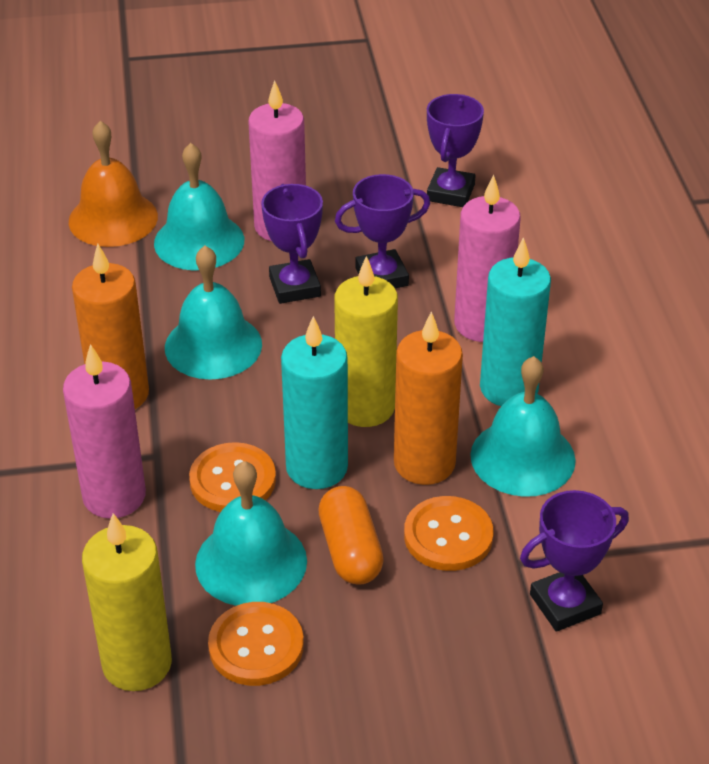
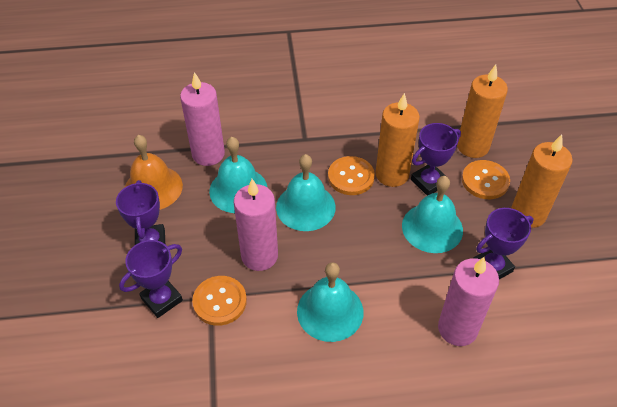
orange candle: 2 -> 3
orange capsule: 1 -> 0
turquoise candle: 2 -> 0
yellow candle: 2 -> 0

